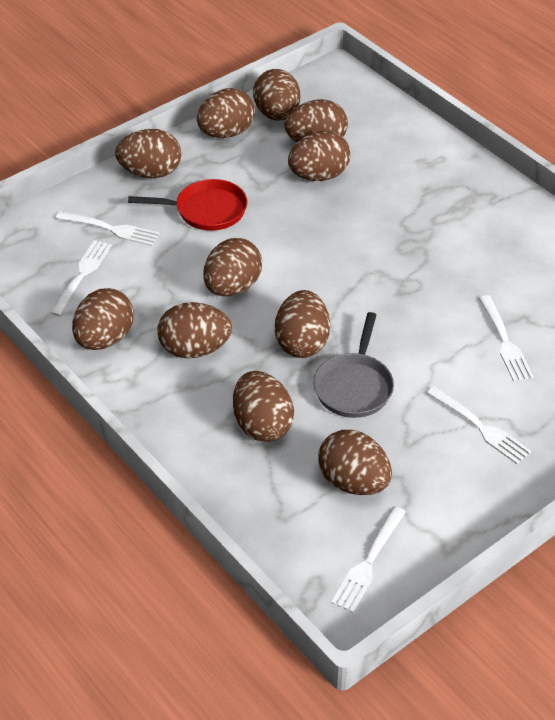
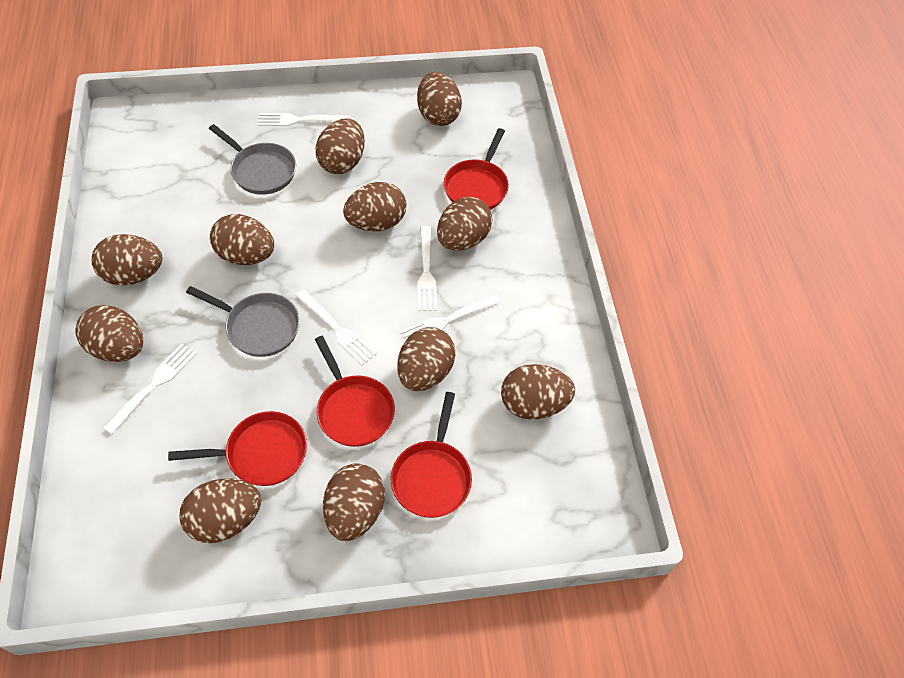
grey pan: 1 -> 2
red pan: 1 -> 4

